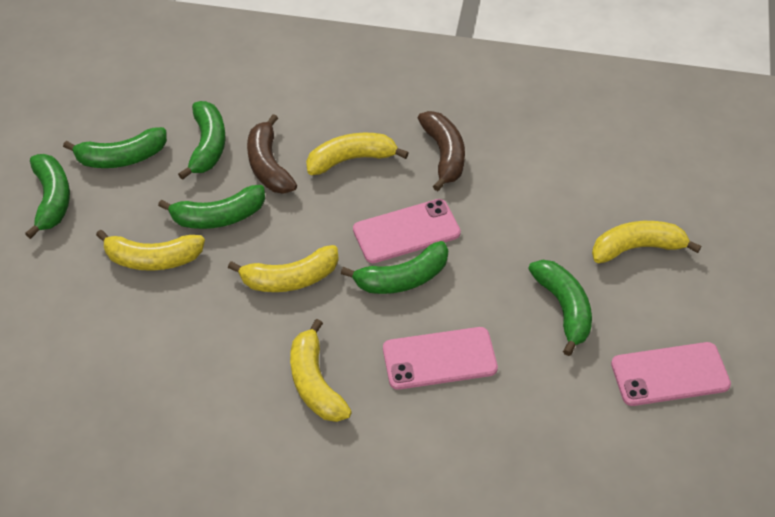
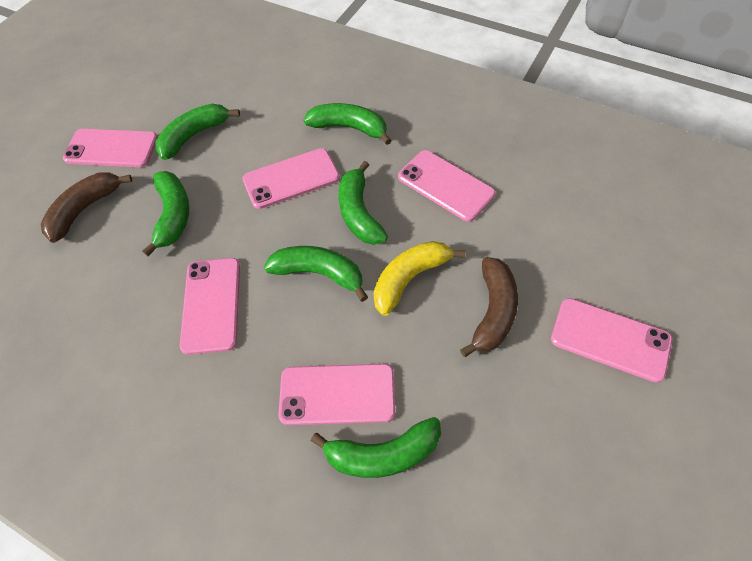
pink phone: 3 -> 6
yellow banana: 5 -> 1

